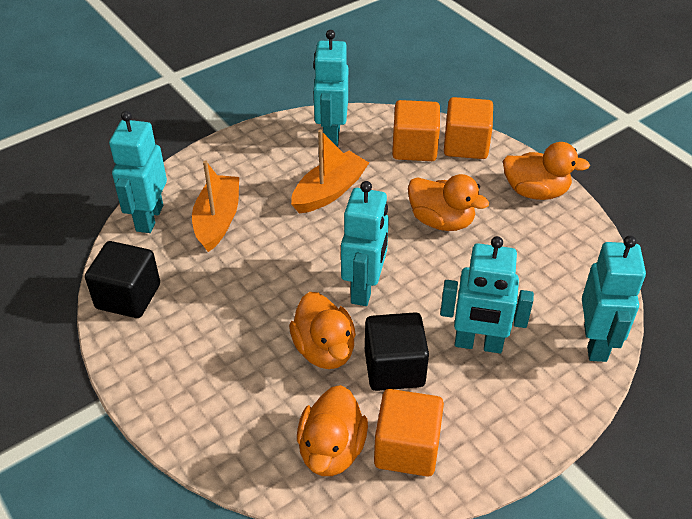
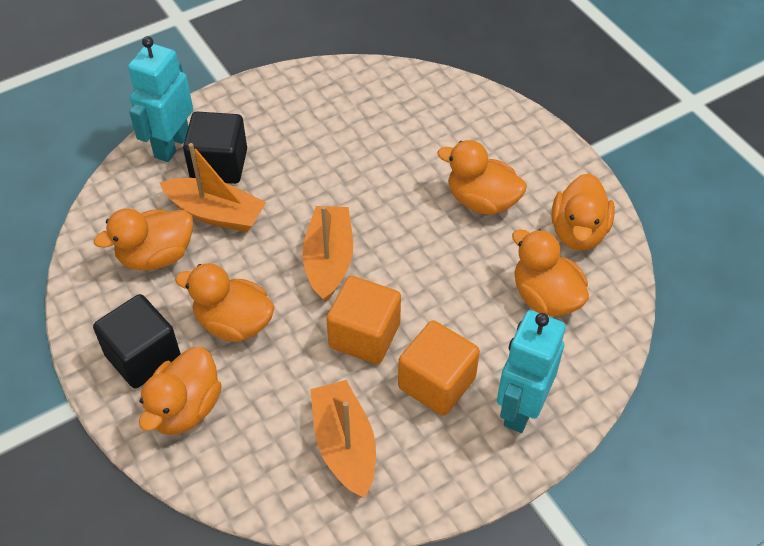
orange boat: 2 -> 3
orange cube: 3 -> 2
orange duck: 4 -> 6
turquoise robot: 5 -> 2

